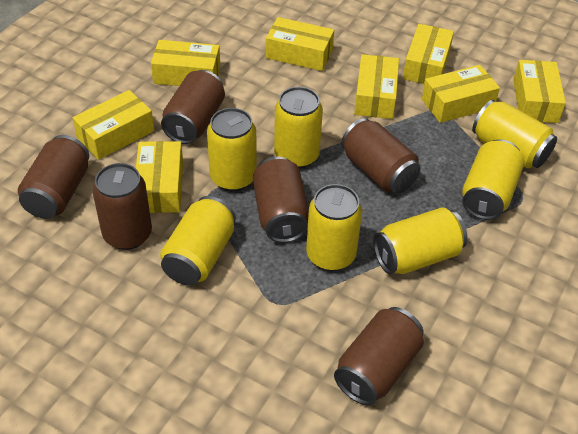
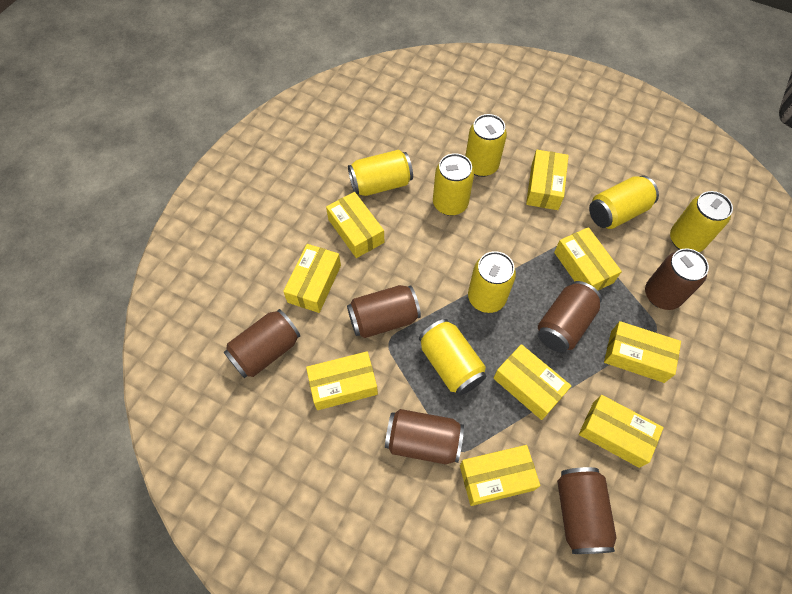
yellow box: 8 -> 9

